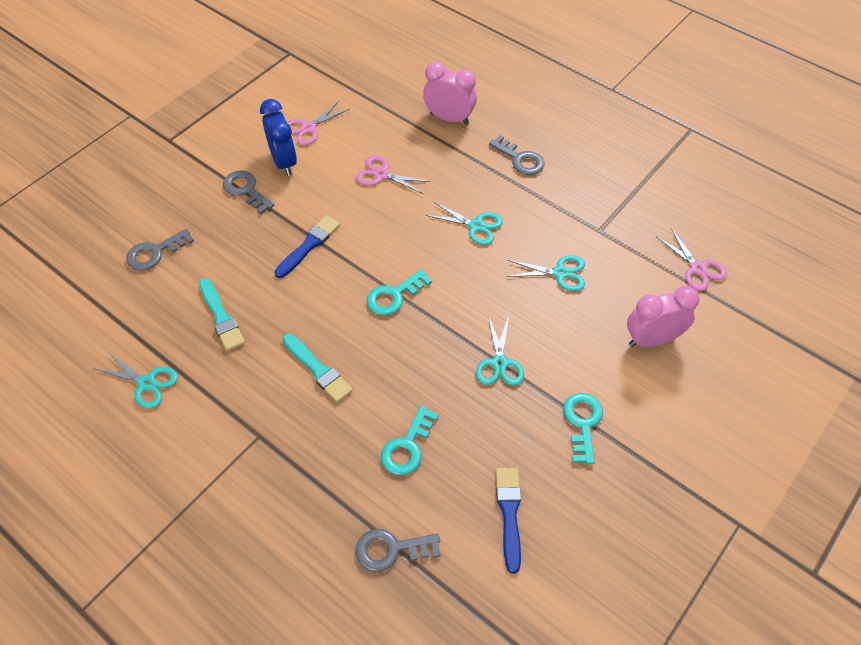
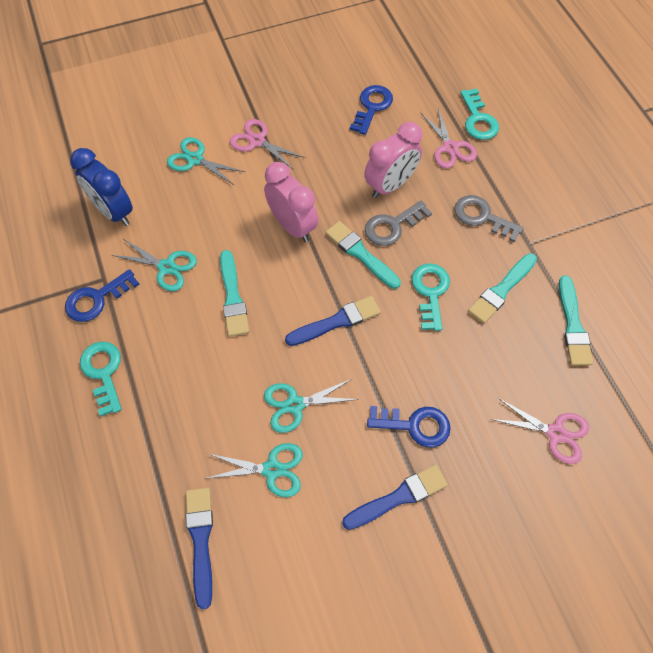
blue brush: 2 -> 3
blue key: 0 -> 3
grey key: 4 -> 2
turquoise brush: 2 -> 4

